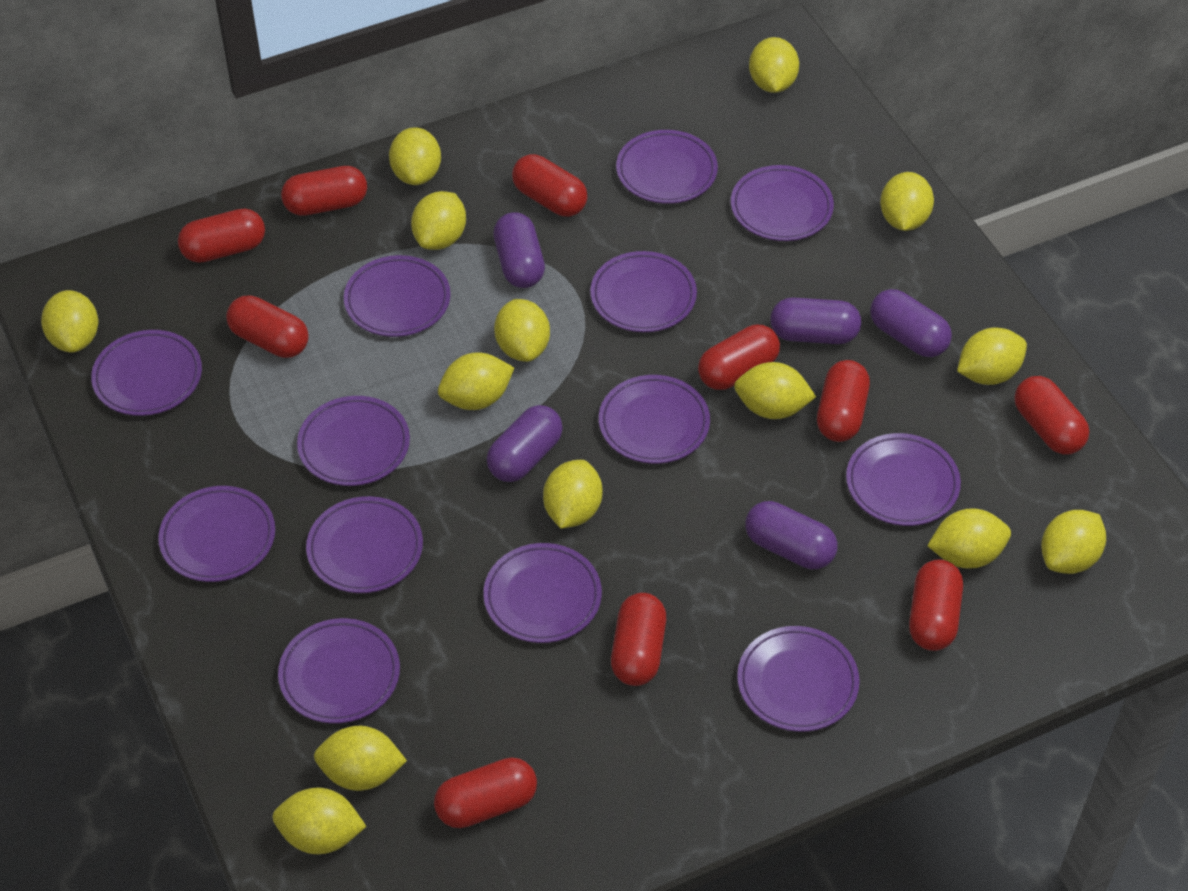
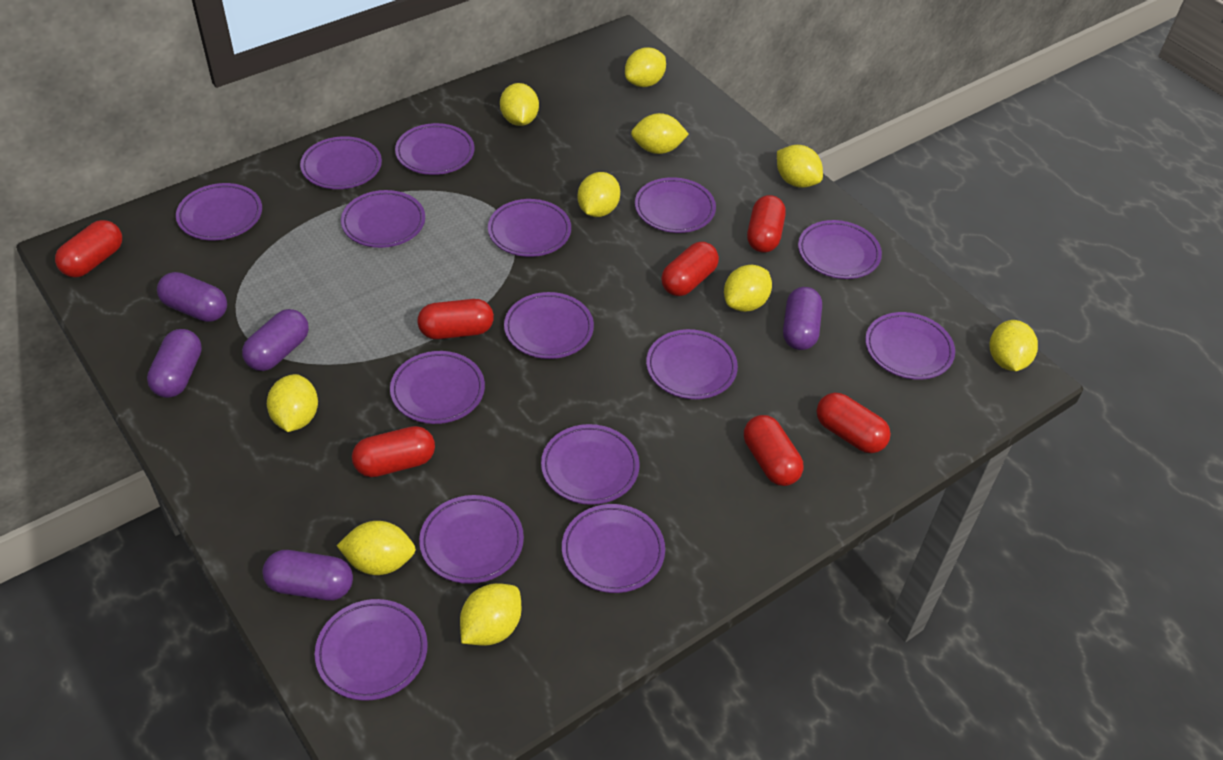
purple plate: 13 -> 15
red capsule: 10 -> 7
yellow lemon: 14 -> 10

